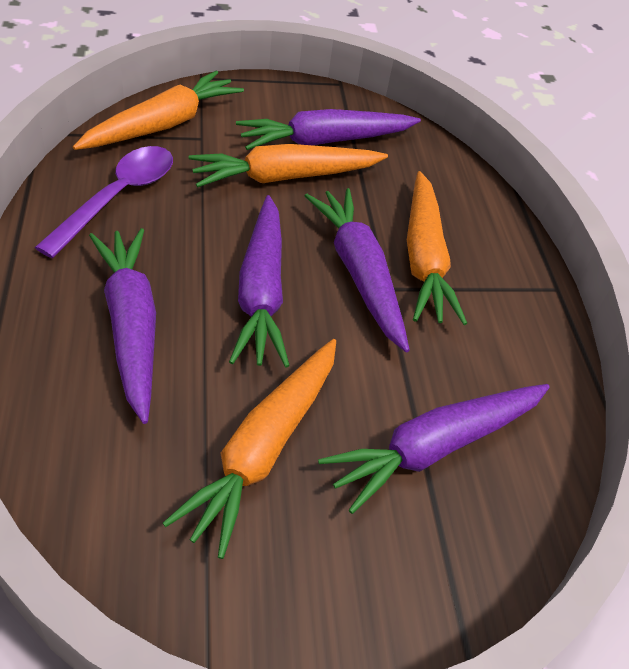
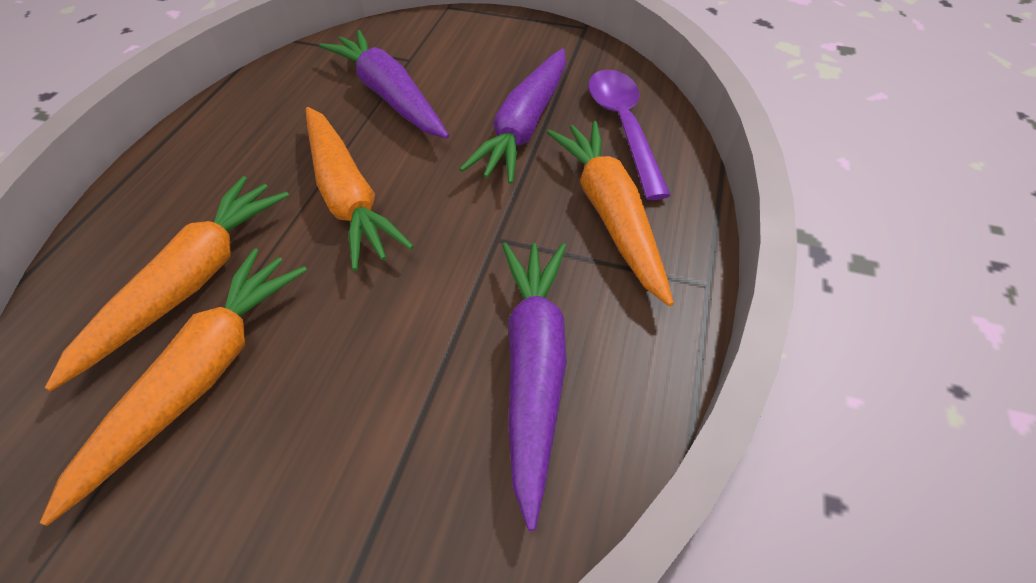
purple carrot: 5 -> 3

